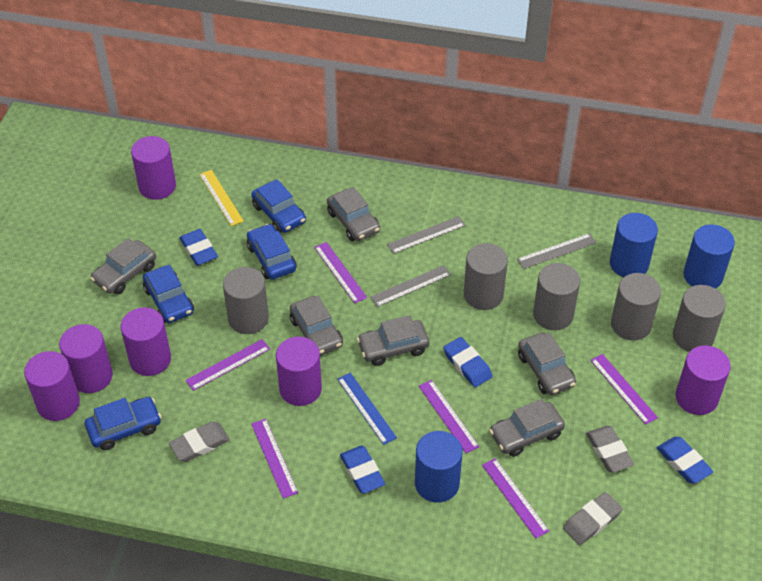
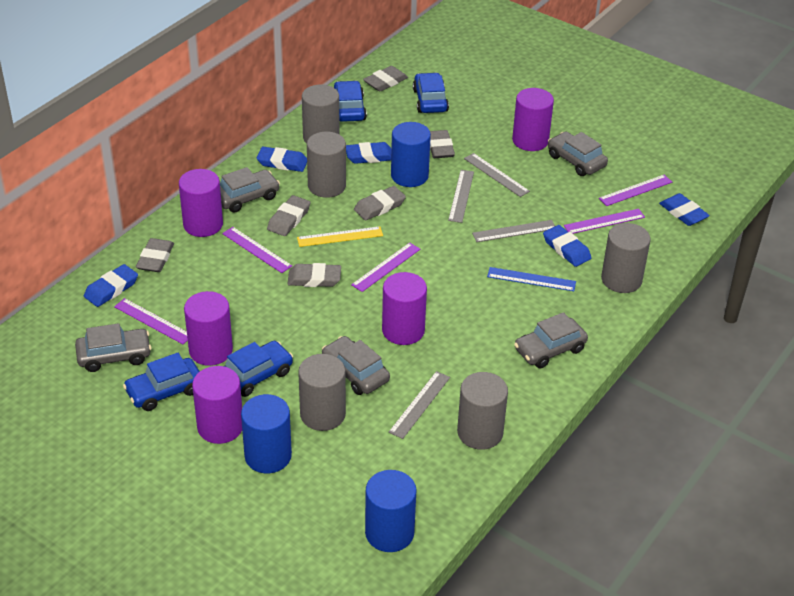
blue eraser: 4 -> 5
grey car: 6 -> 5
grey eraser: 3 -> 6
grey ruler: 3 -> 4
purple cylinder: 6 -> 5
purple ruler: 6 -> 5

